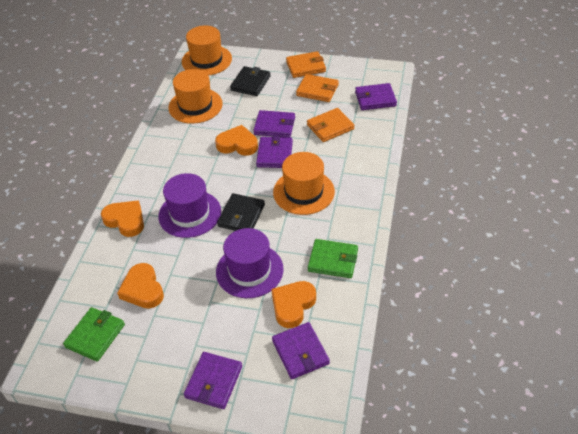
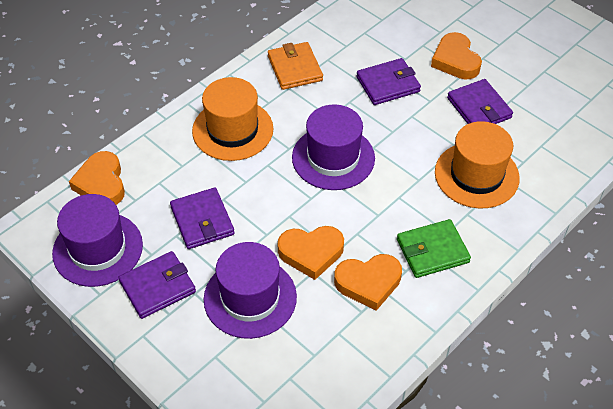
black wallet: 2 -> 0
green wallet: 2 -> 1
orange hat: 3 -> 2
orange wallet: 3 -> 1
purple hat: 2 -> 3
purple wallet: 5 -> 4

